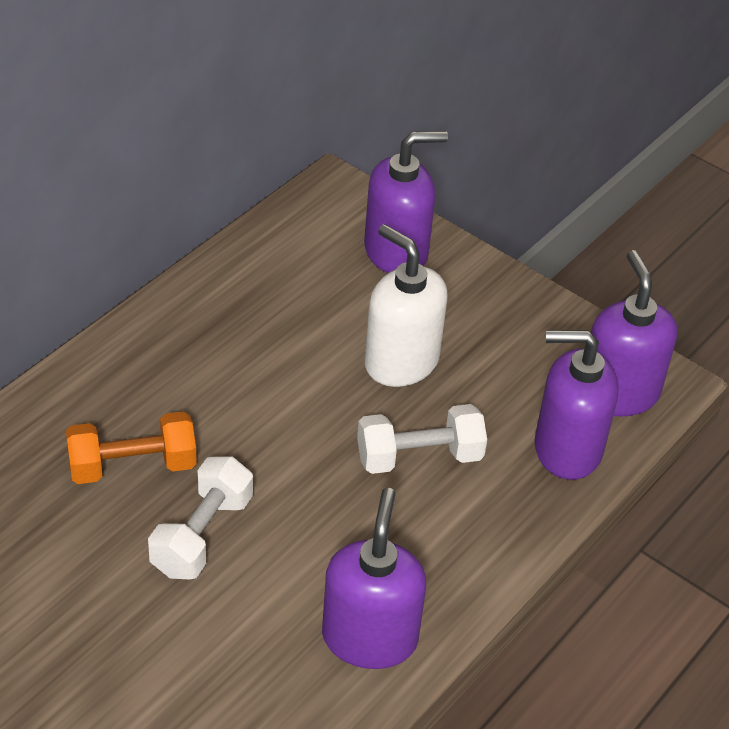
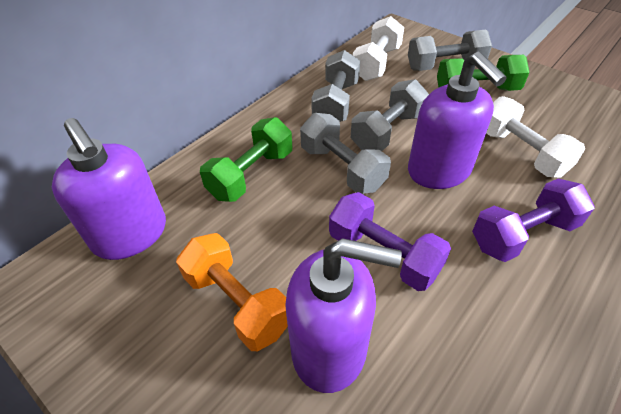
green dumbbell: 0 -> 2
grey dumbbell: 0 -> 4
purple dumbbell: 0 -> 2
purple soap dispenser: 4 -> 3
white soap dispenser: 1 -> 0

